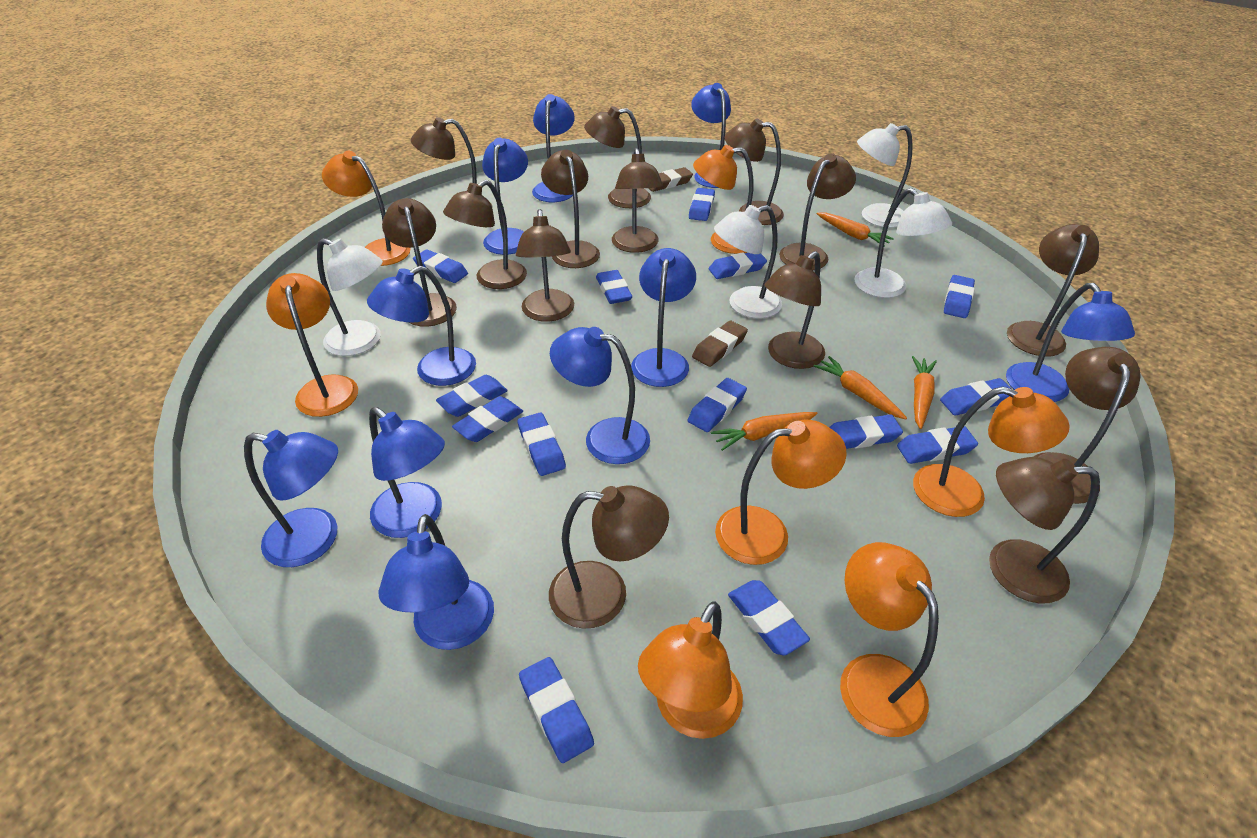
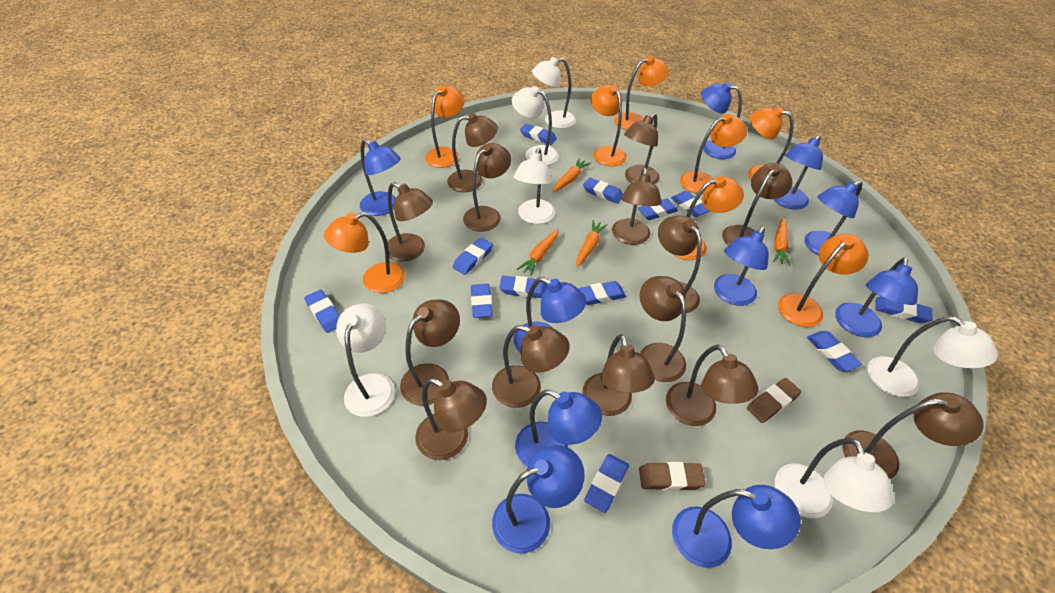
blue eraser: 14 -> 12
orange lamp: 7 -> 8
white lamp: 4 -> 6

